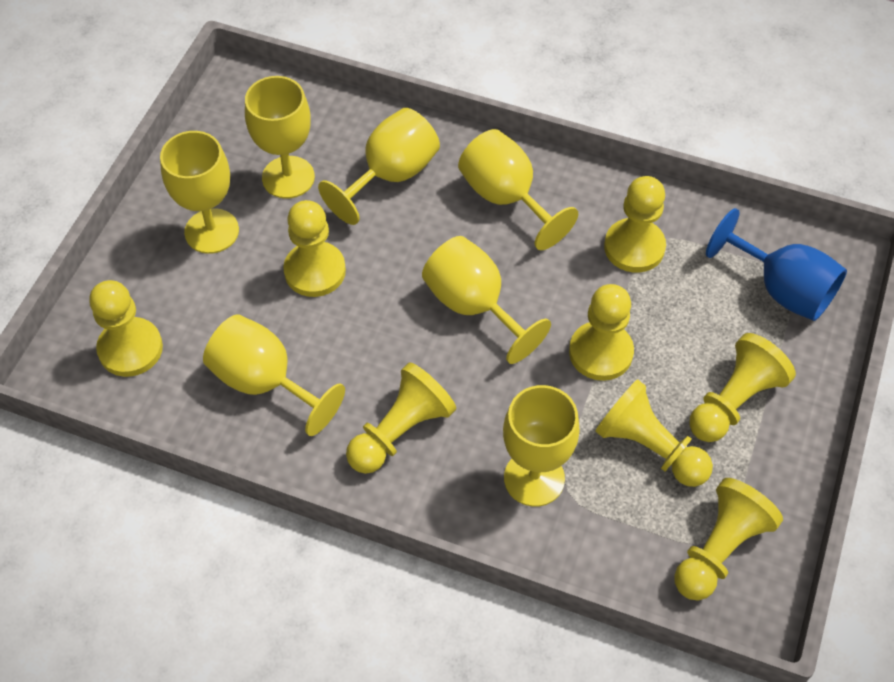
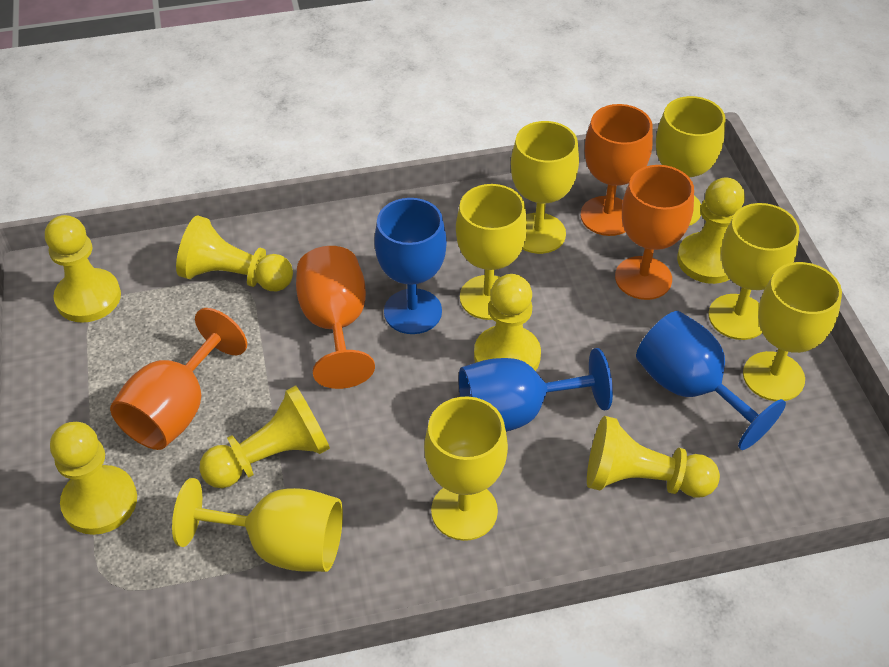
blue goblet: 1 -> 3
orange goblet: 0 -> 4
yellow pawn: 8 -> 7

